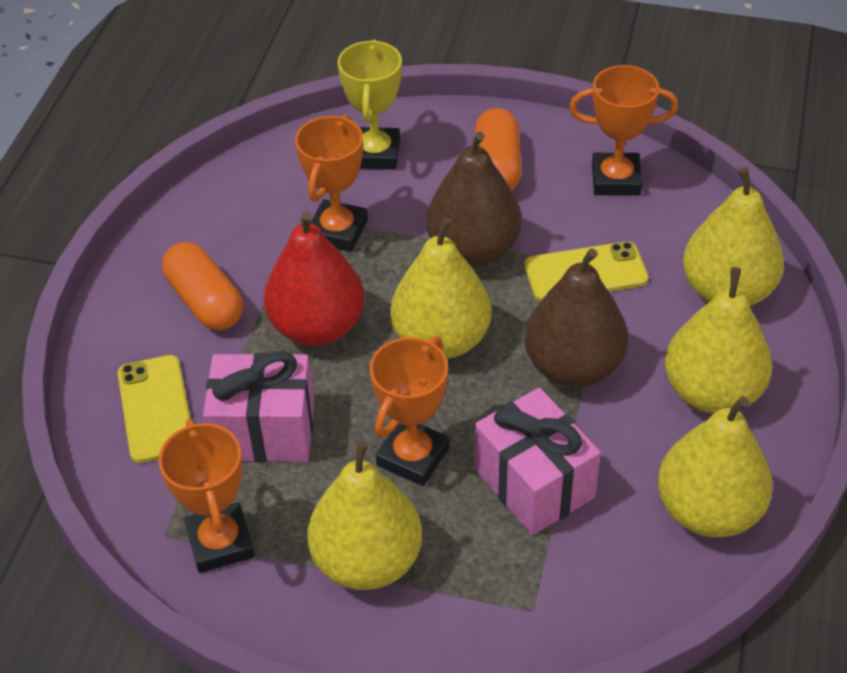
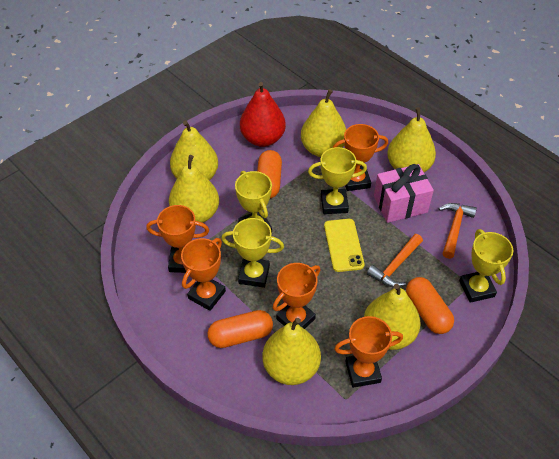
brown pear: 2 -> 0
orange capsule: 2 -> 3
orange hammer: 0 -> 2
orange trophy: 4 -> 5
pink gift: 2 -> 1
yellow pear: 5 -> 6
yellow phone: 2 -> 1
yellow trophy: 1 -> 4

